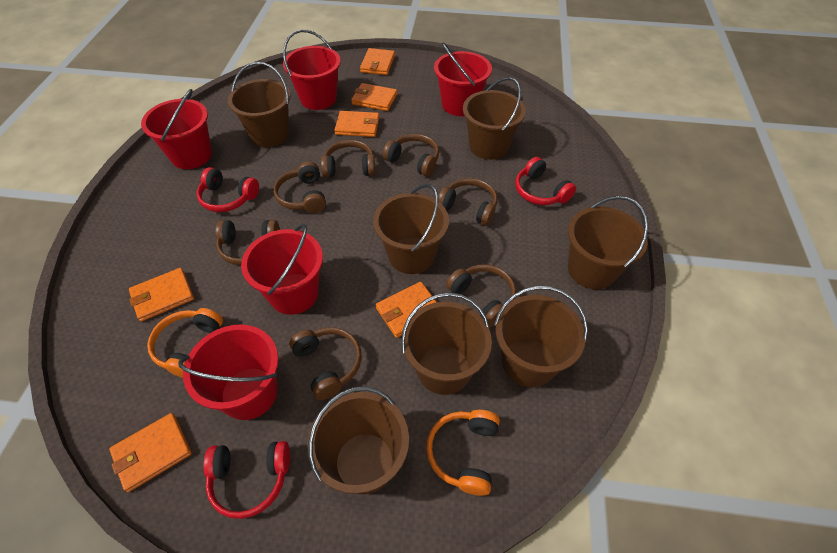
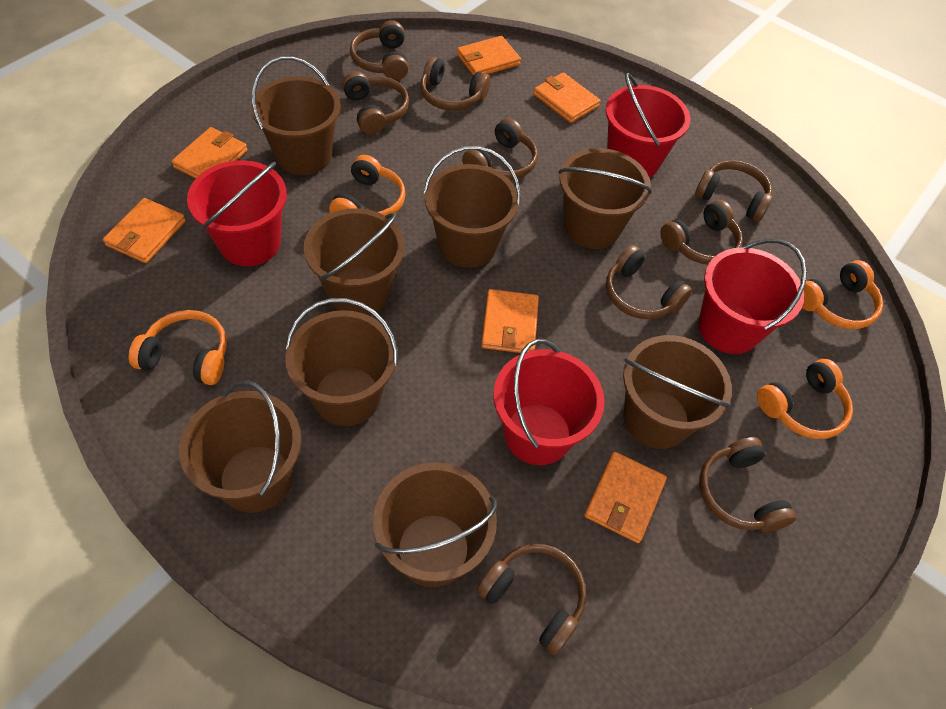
brown bucket: 7 -> 8
brown headphones: 7 -> 9
orange headphones: 2 -> 4
red bucket: 5 -> 4
red headphones: 3 -> 0

